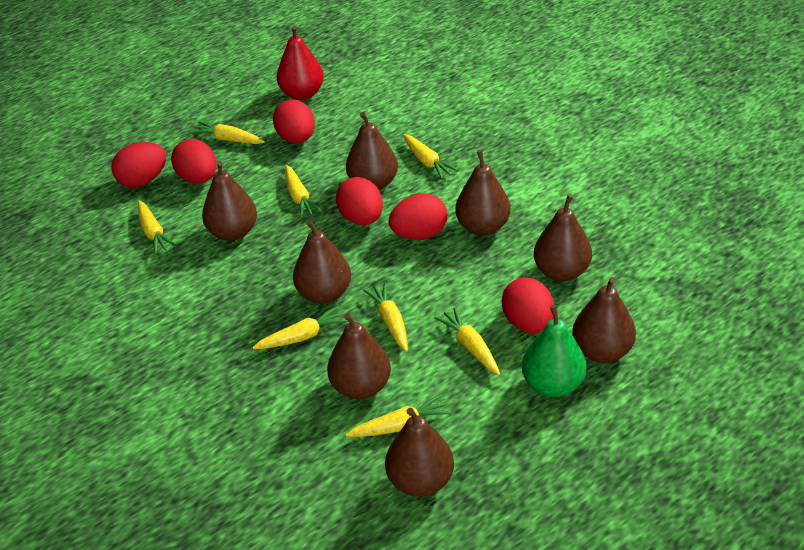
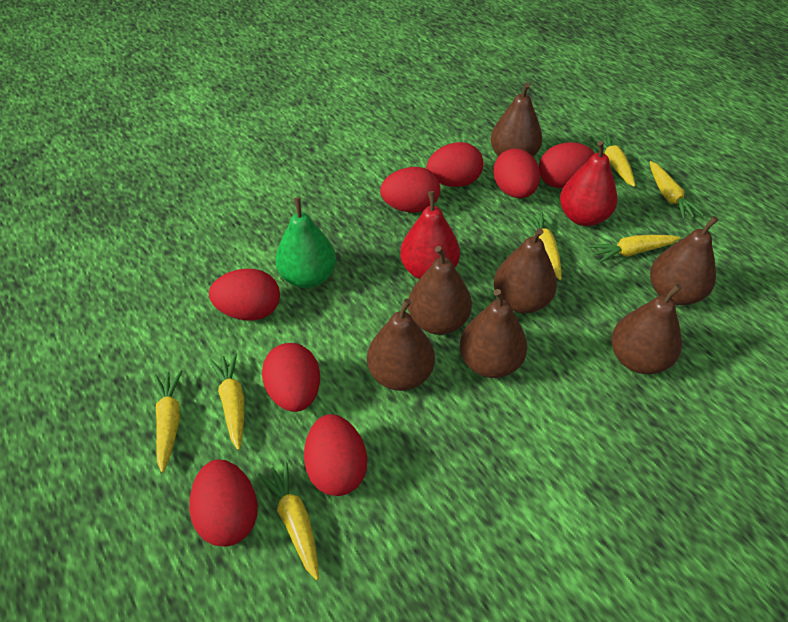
brown pear: 8 -> 7
red egg: 6 -> 8
red pear: 1 -> 2
yellow carrot: 8 -> 7

